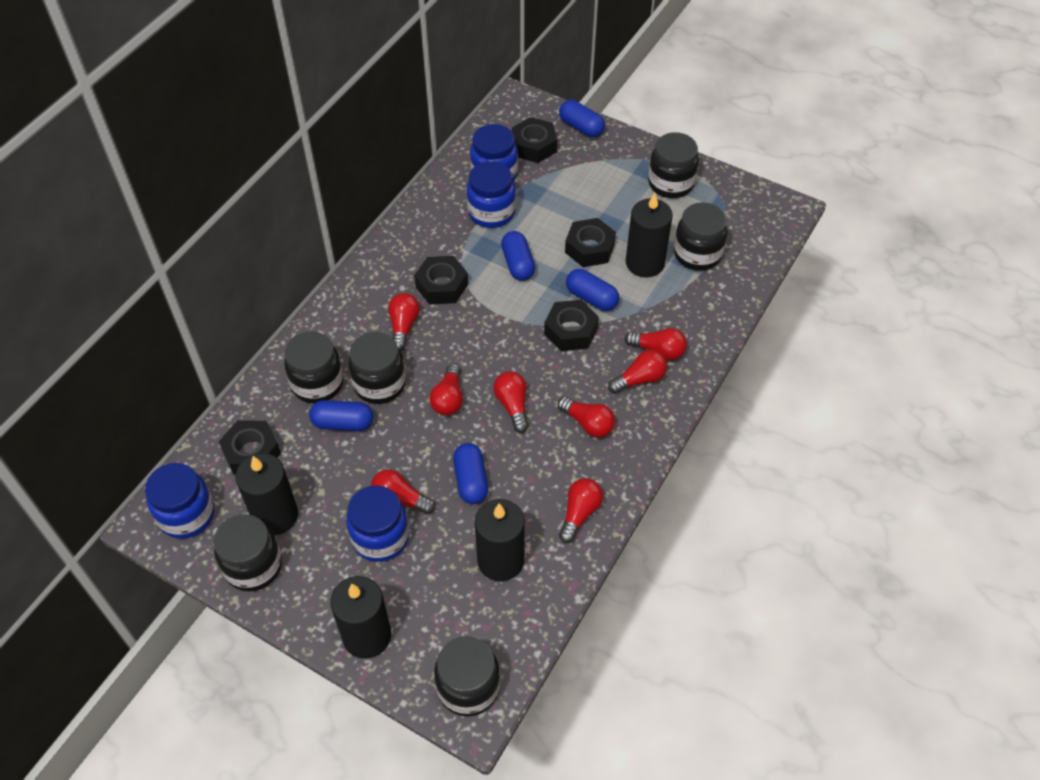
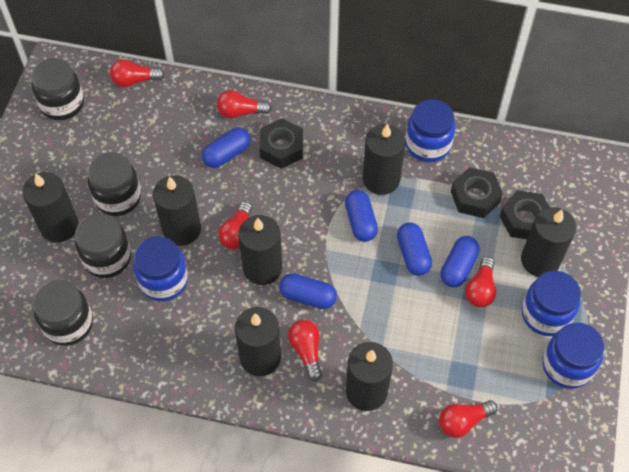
black candle: 4 -> 7
black jar: 6 -> 4
black nut: 5 -> 3
red light bulb: 8 -> 6

